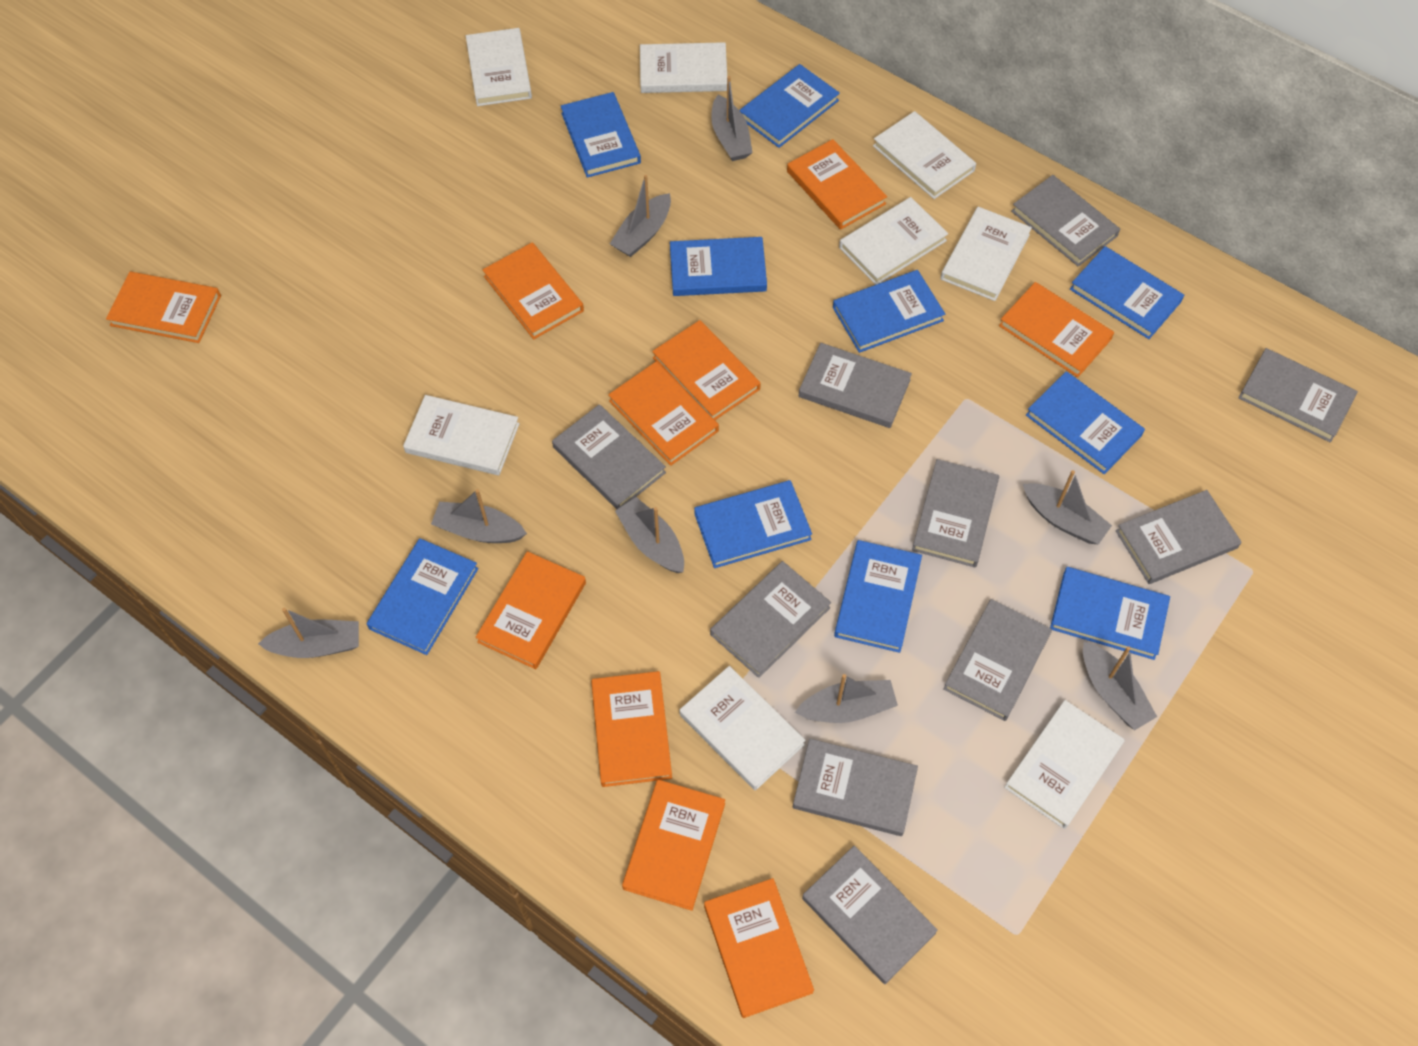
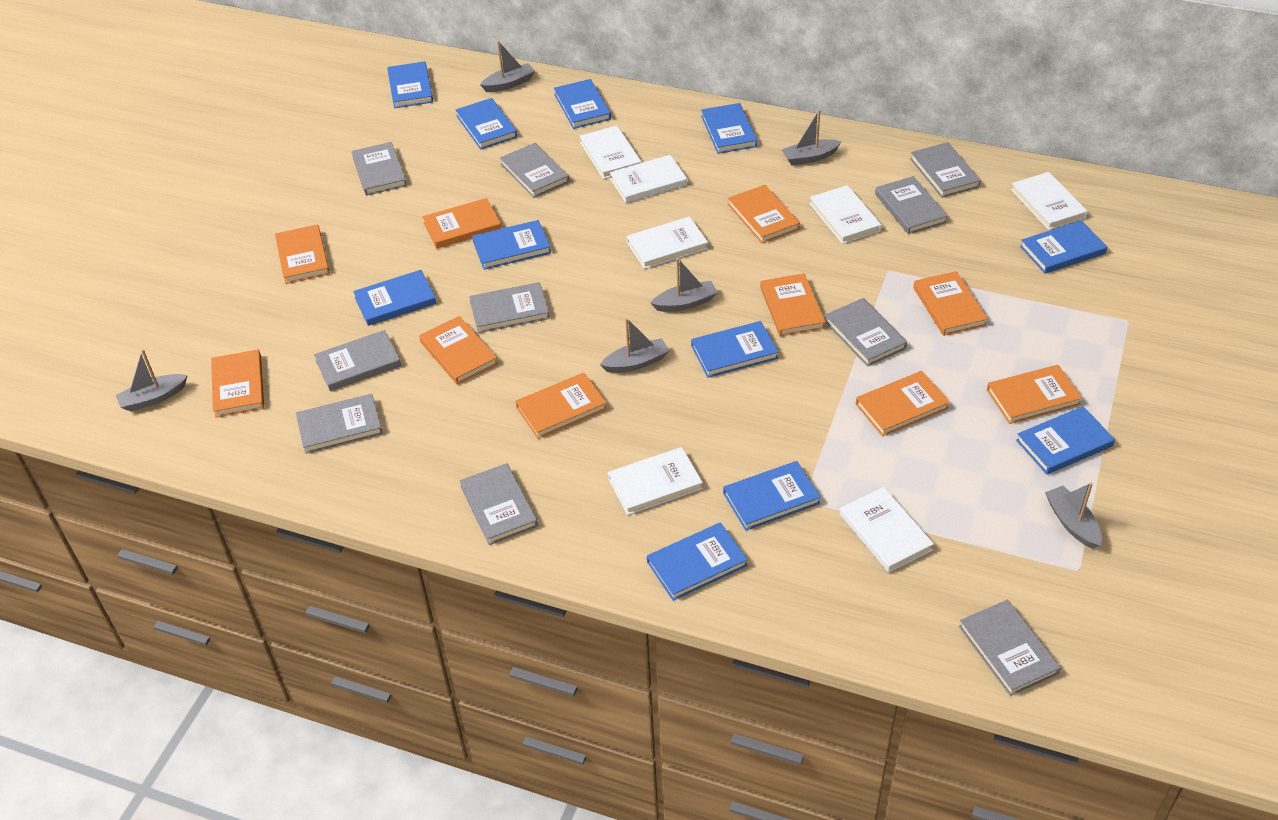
blue book: 10 -> 11
grey boat: 8 -> 6
white book: 8 -> 7

